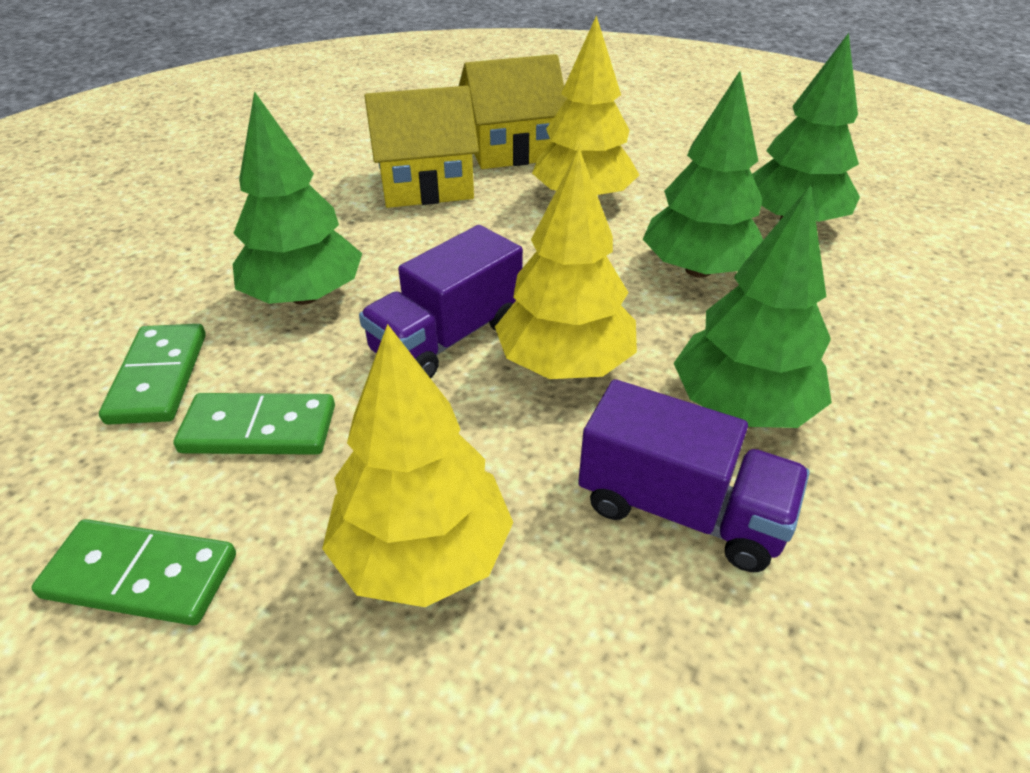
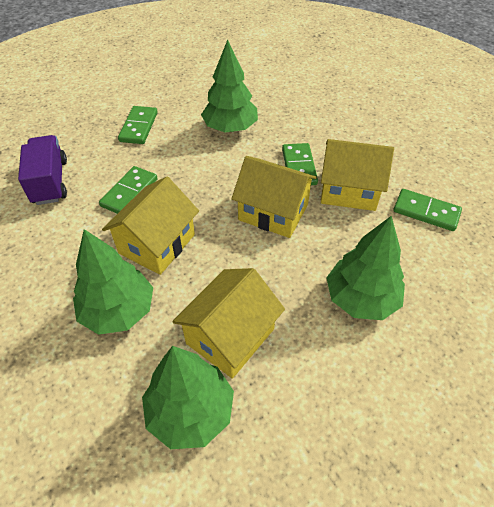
green domino: 3 -> 4
purple truck: 2 -> 1
yellow house: 2 -> 4
yellow tree: 3 -> 0

